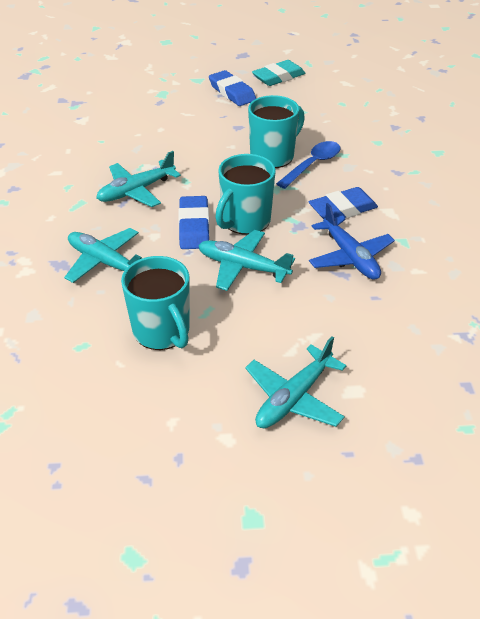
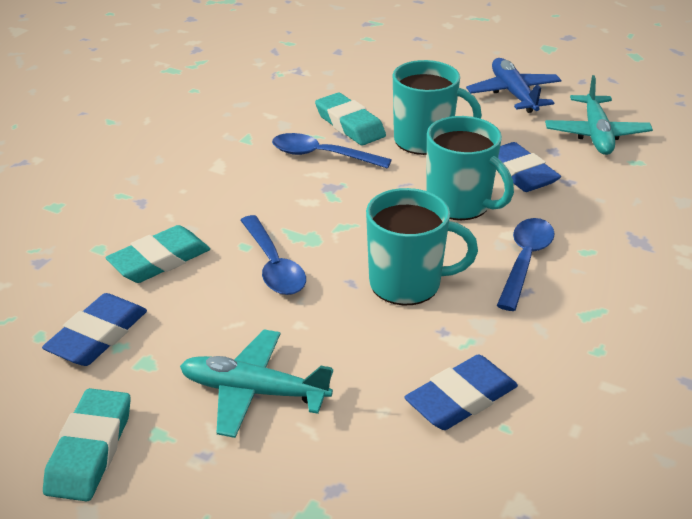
blue spoon: 1 -> 3
turquoise eraser: 1 -> 3
turquoise plane: 4 -> 2

